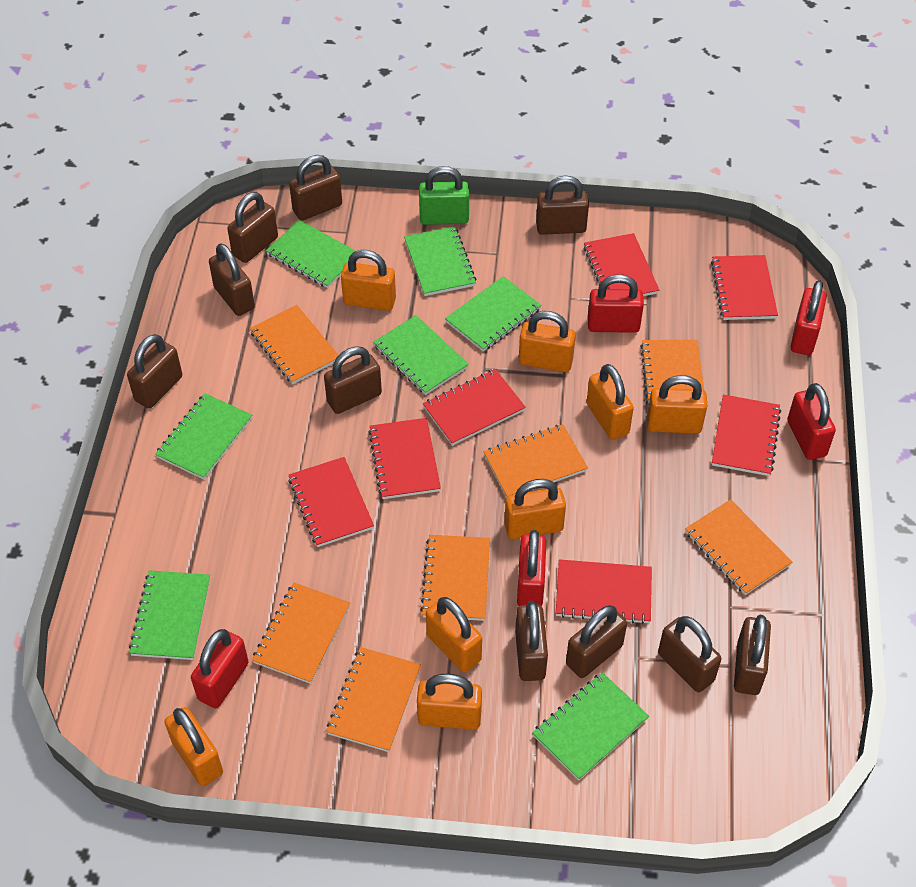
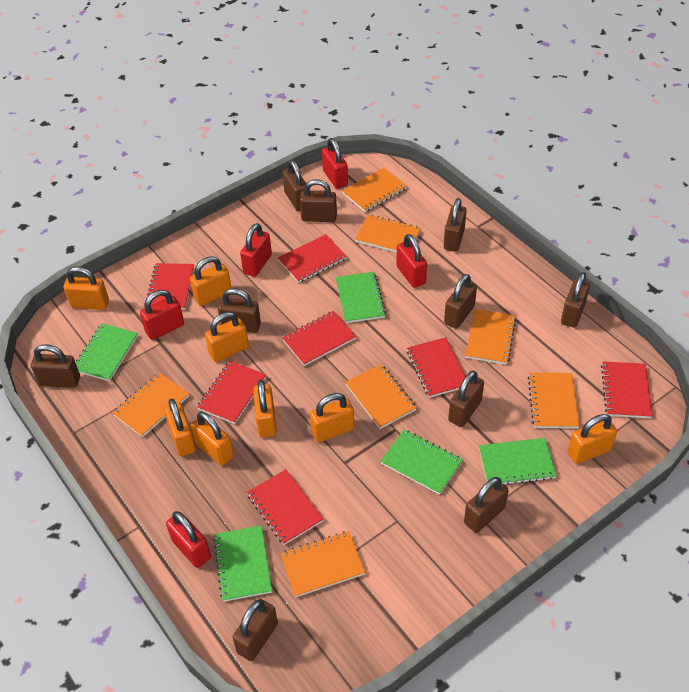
green notebook: 7 -> 5
green padlock: 1 -> 0

